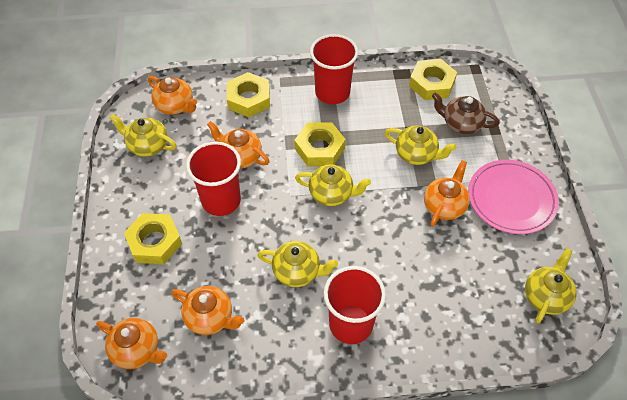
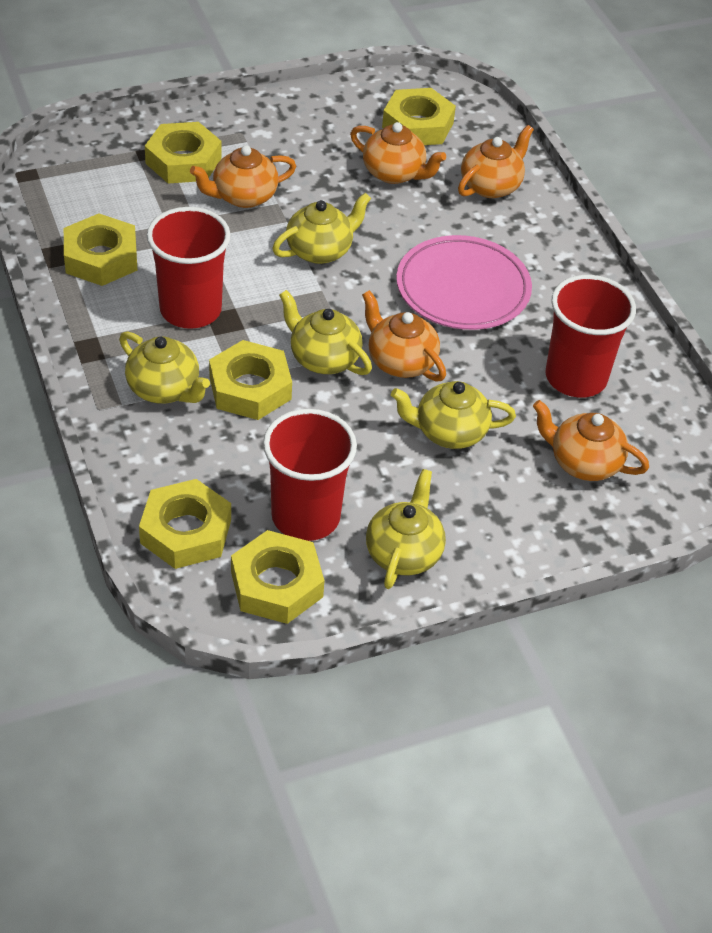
brown teapot: 1 -> 0
yellow nut: 4 -> 6

